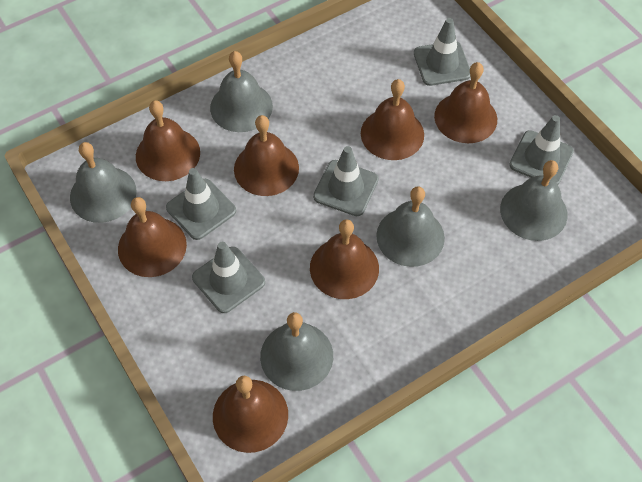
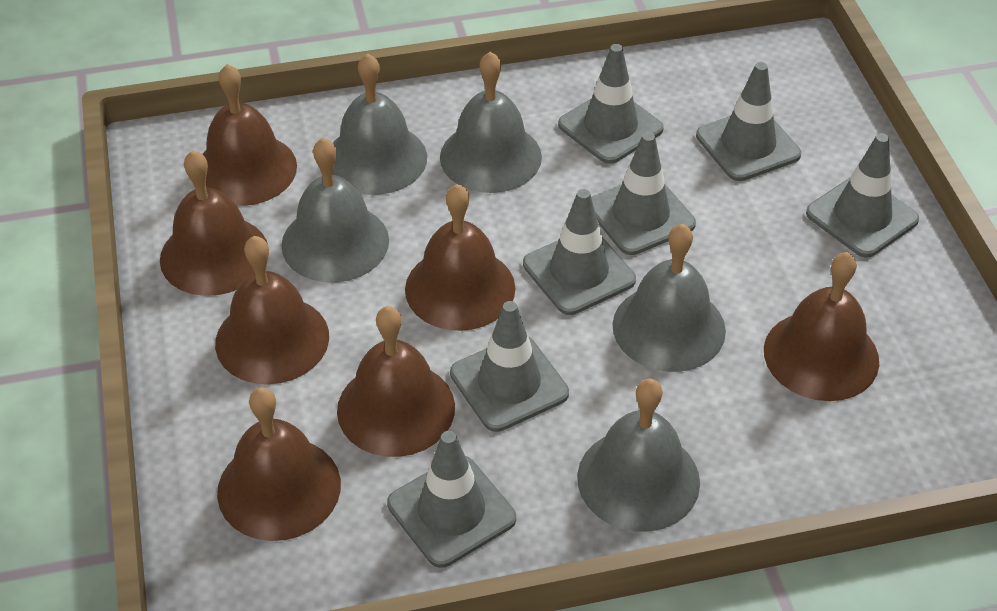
grey traffic cone: 5 -> 7

